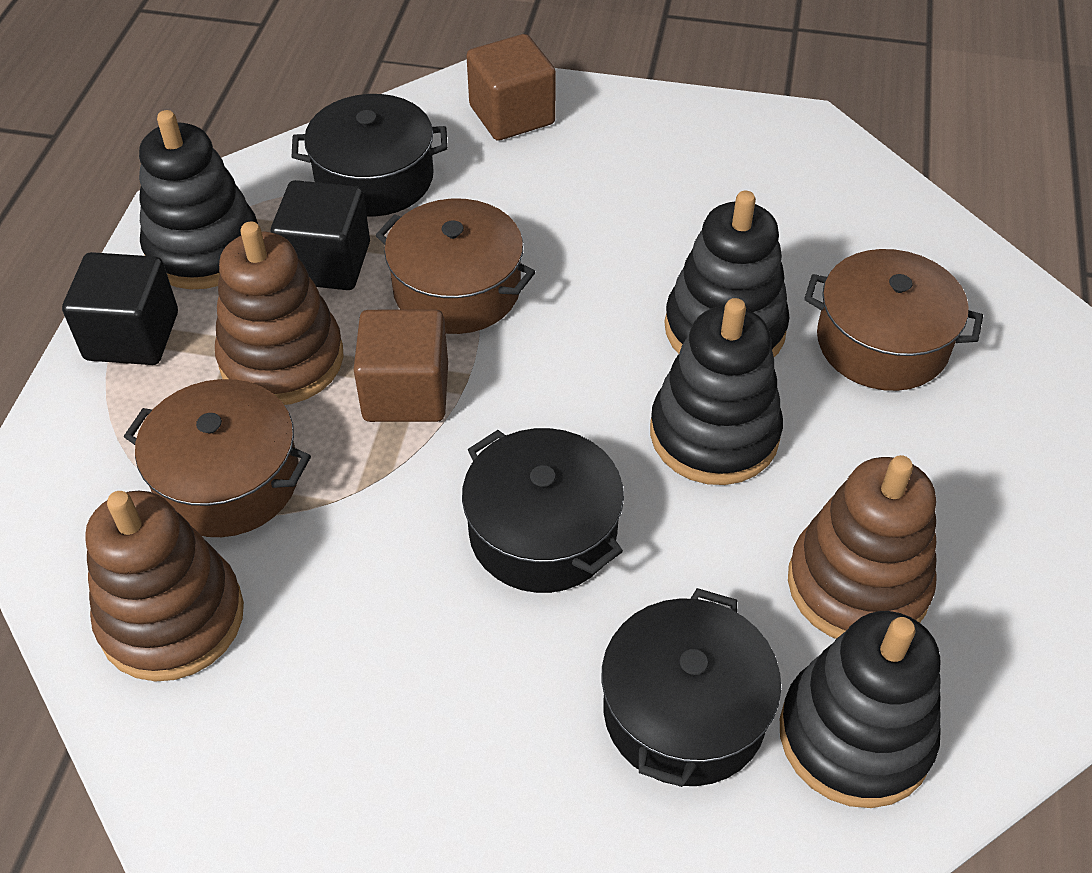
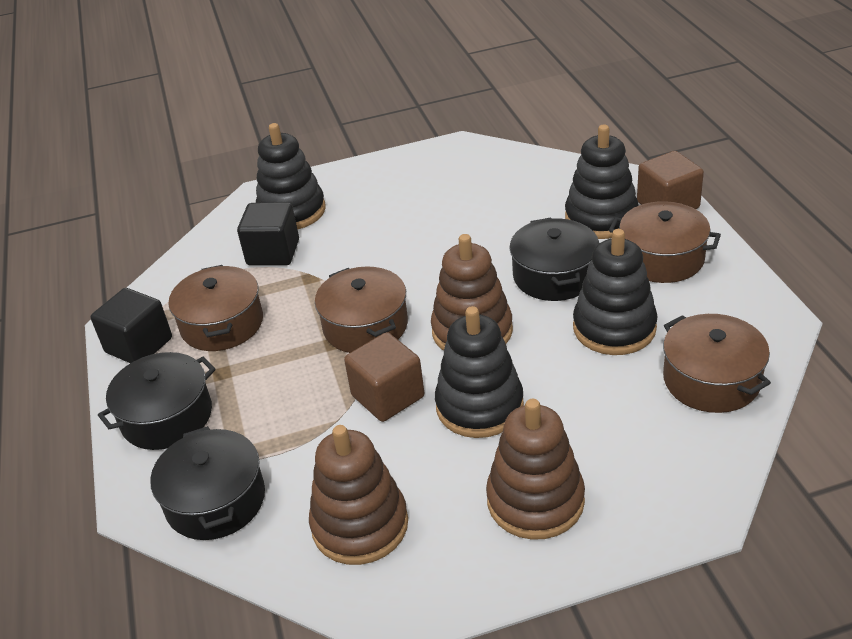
brown pot: 3 -> 4

